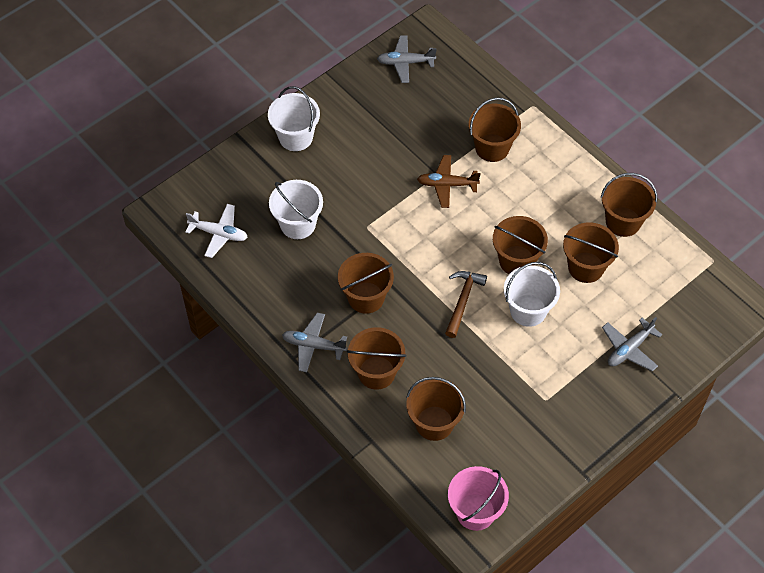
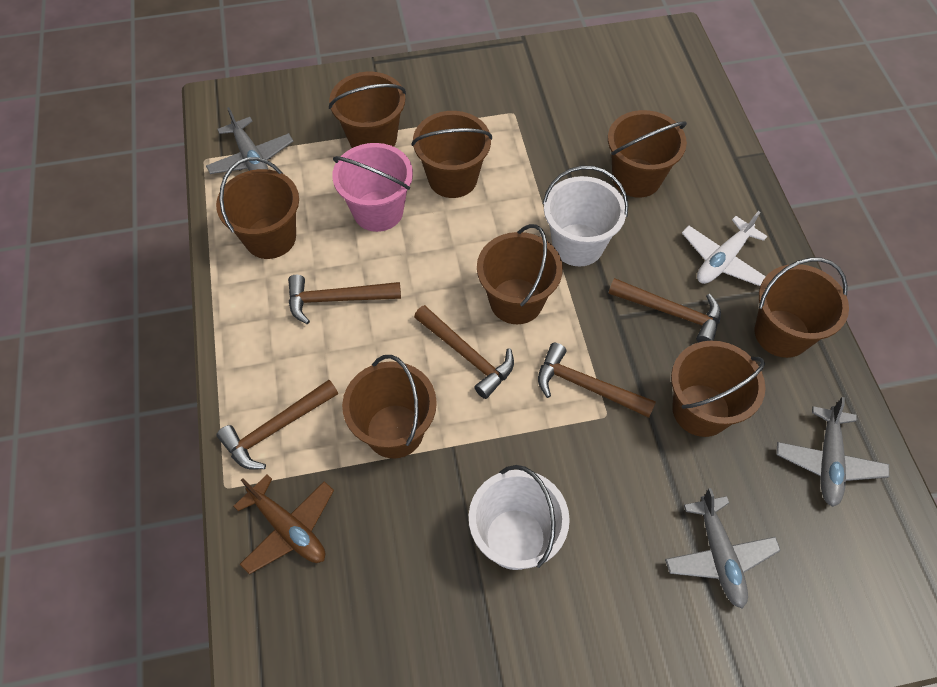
brown bucket: 7 -> 8
brown hammer: 1 -> 5
white bucket: 3 -> 2

